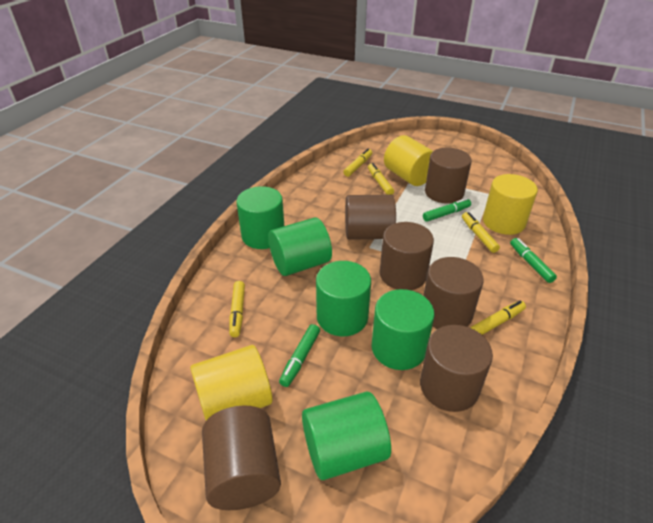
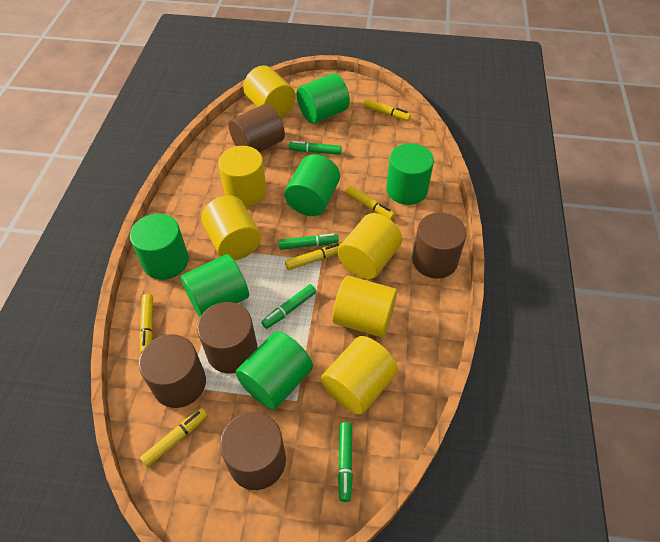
brown cylinder: 6 -> 5
green cylinder: 5 -> 6
green marker: 3 -> 4
yellow cylinder: 3 -> 6

